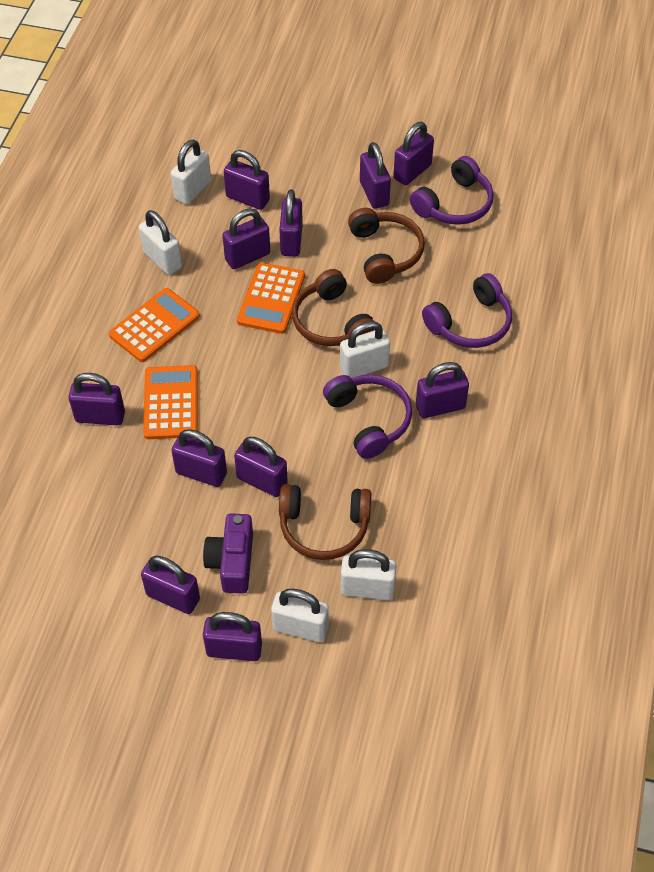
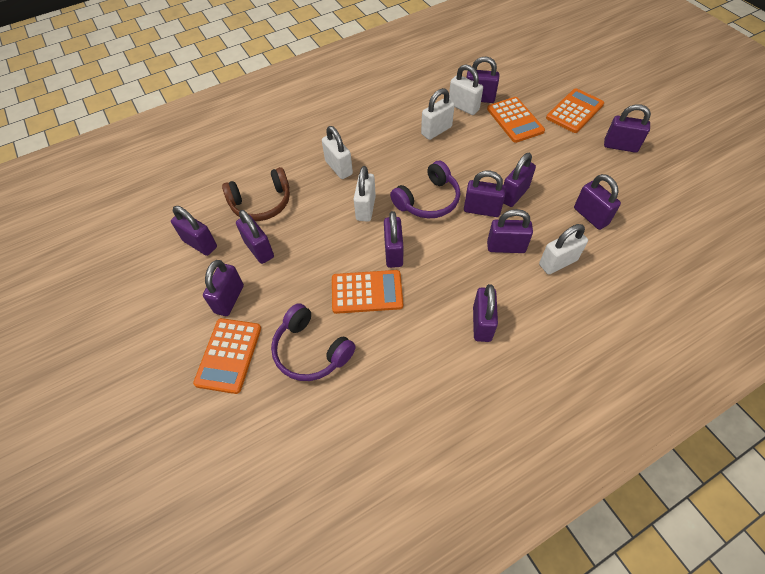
brown headphones: 3 -> 1
orange calculator: 3 -> 4
purple camera: 1 -> 0
purple headphones: 3 -> 2

